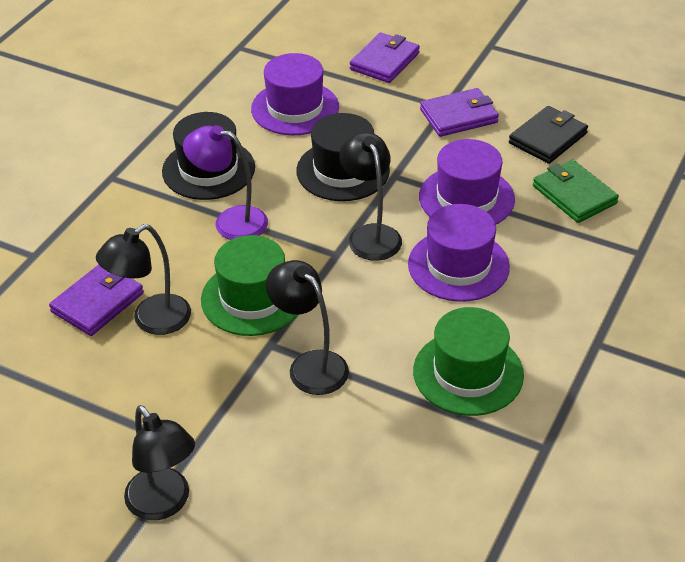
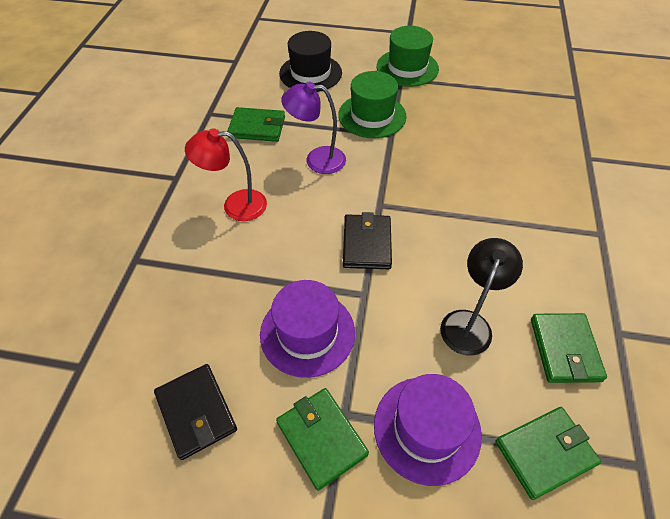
black hat: 2 -> 1
black lamp: 4 -> 1
black wallet: 1 -> 2
green wallet: 1 -> 4
purple hat: 3 -> 2
purple wallet: 3 -> 0
red lamp: 0 -> 1

